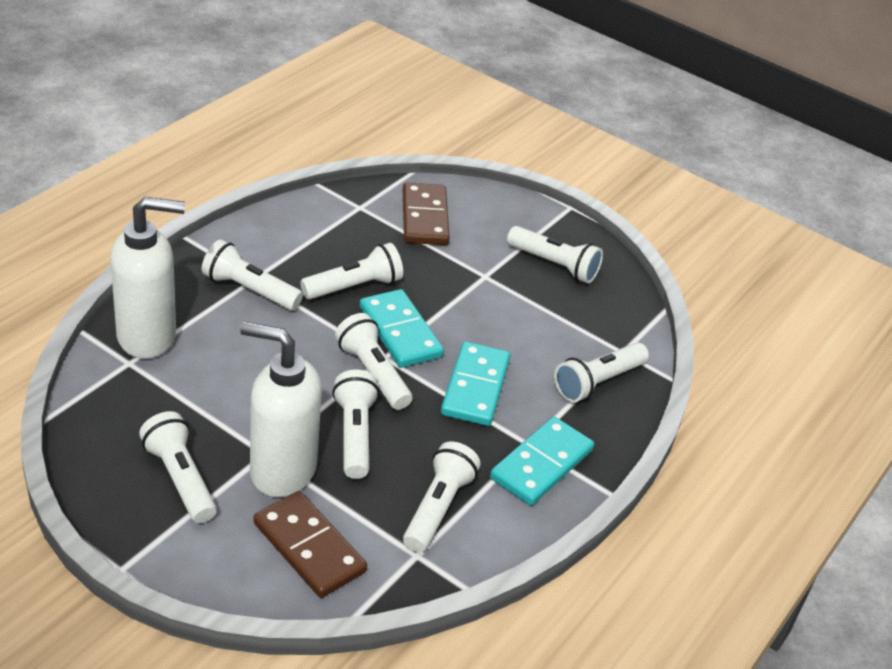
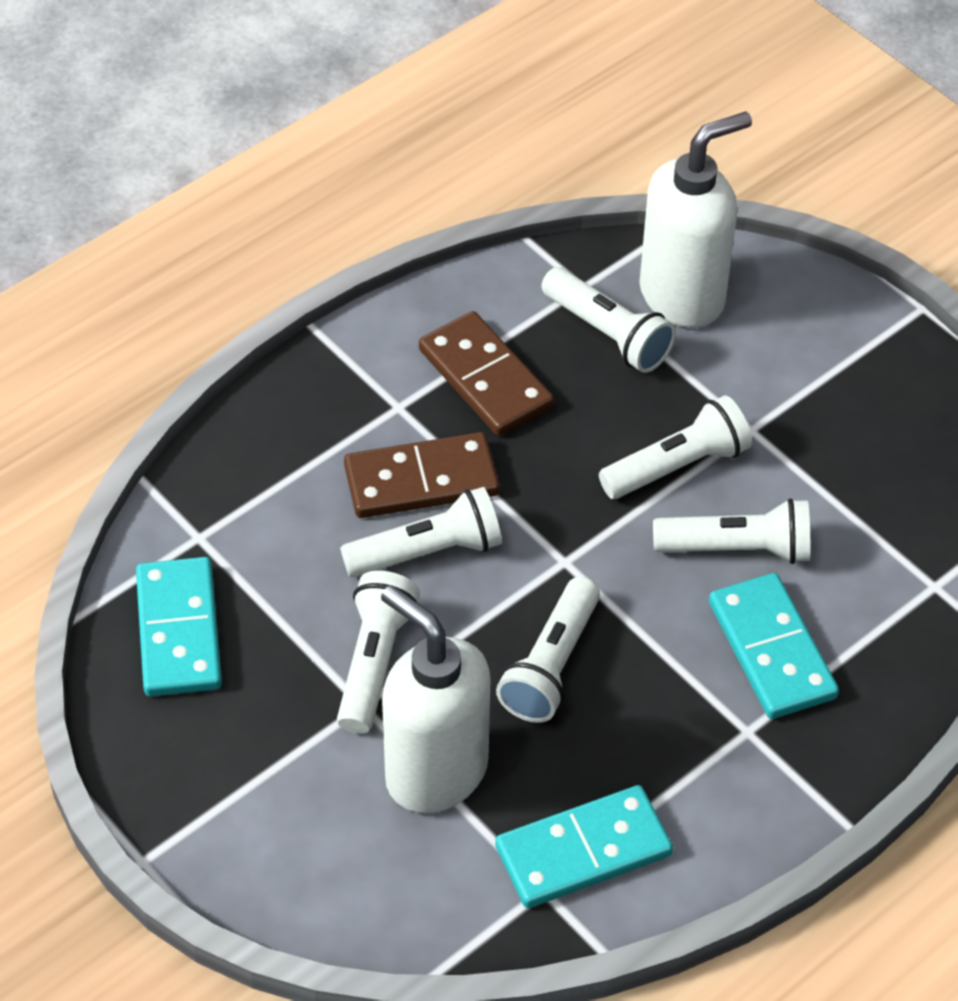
white flashlight: 8 -> 6

